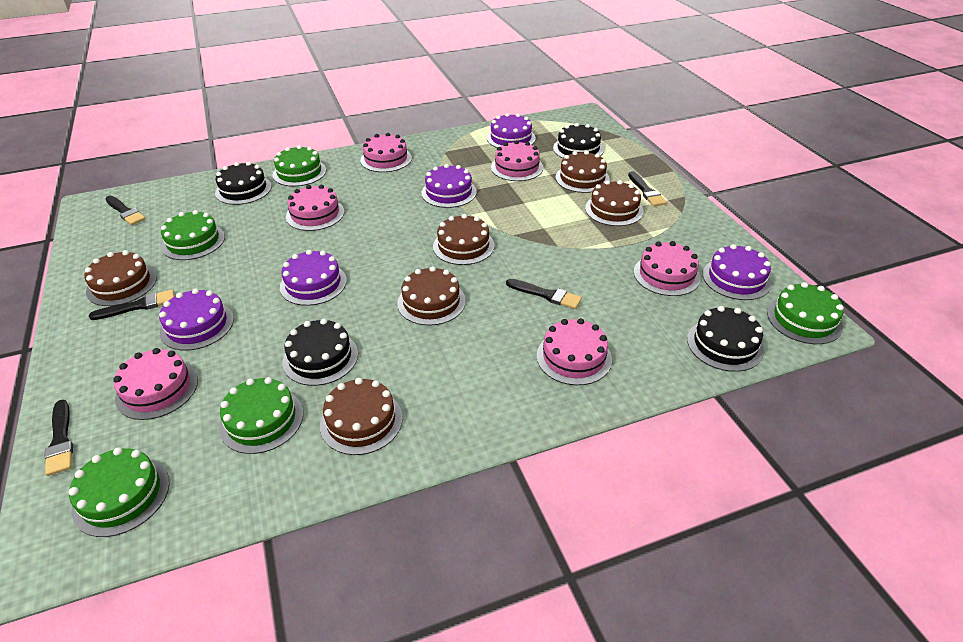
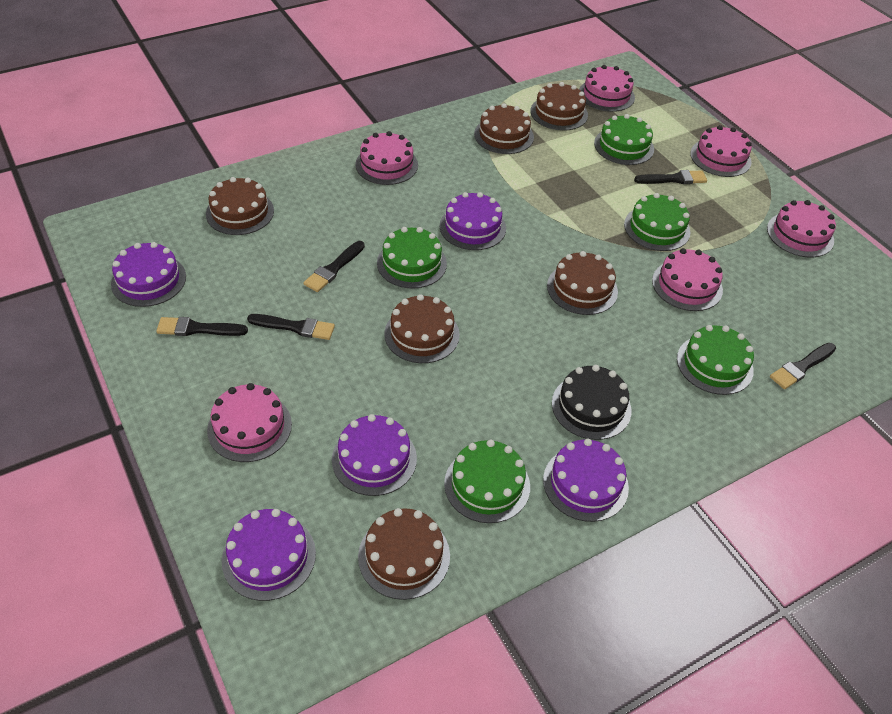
black cake: 4 -> 1

